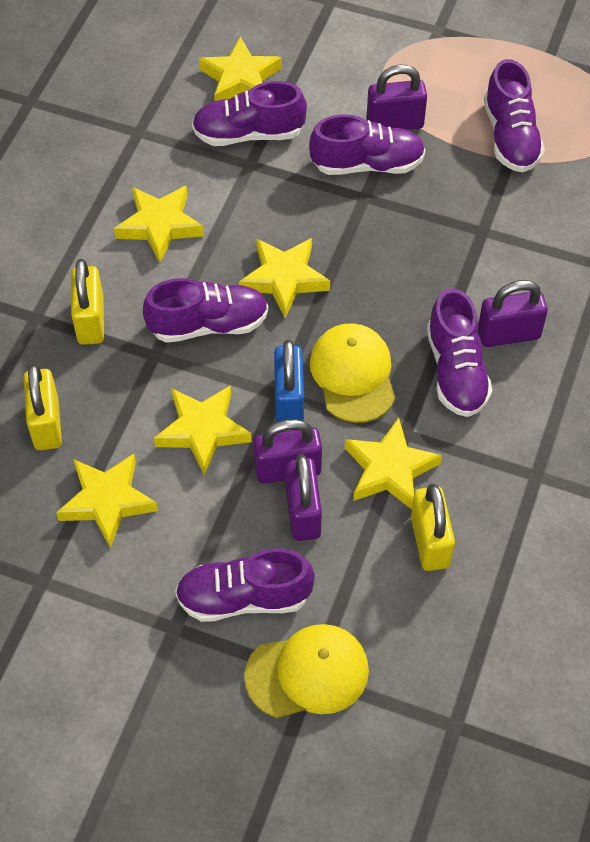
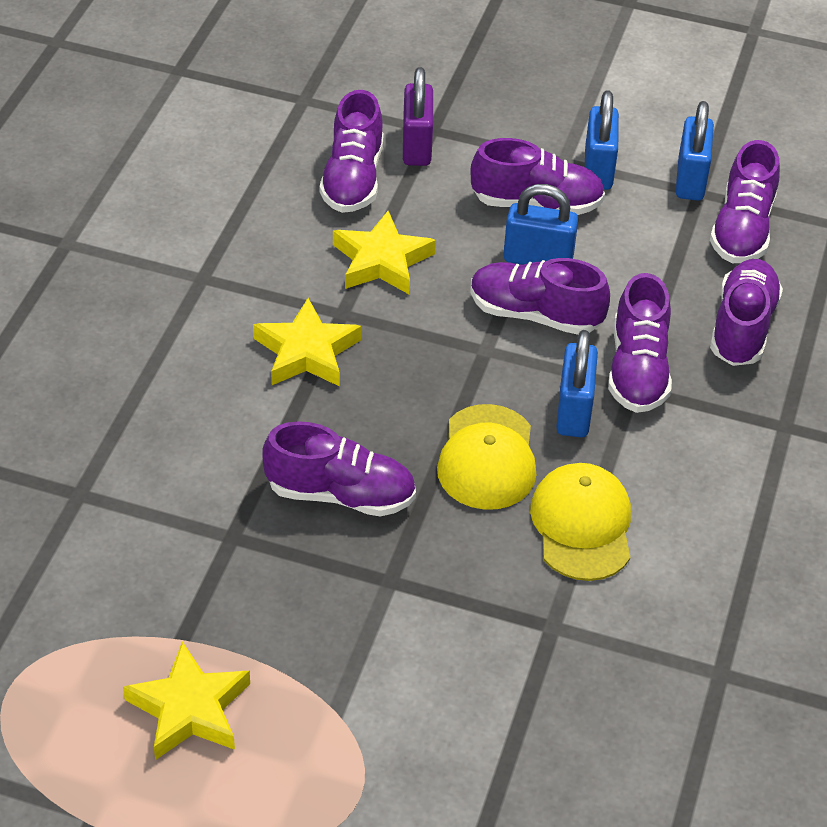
blue padlock: 1 -> 4
purple padlock: 4 -> 1
purple shoe: 6 -> 7
yellow padlock: 3 -> 0
yellow star: 6 -> 3

